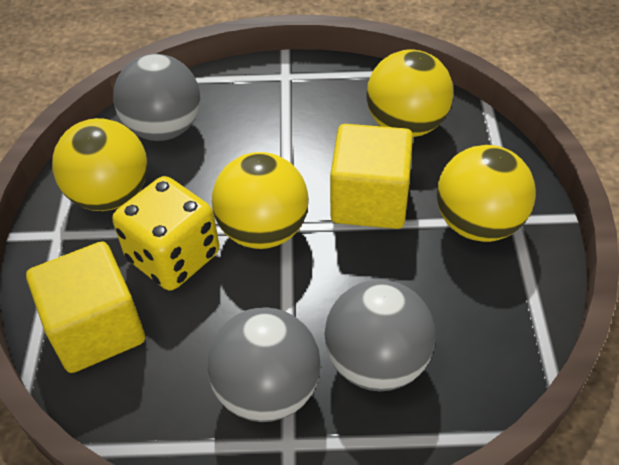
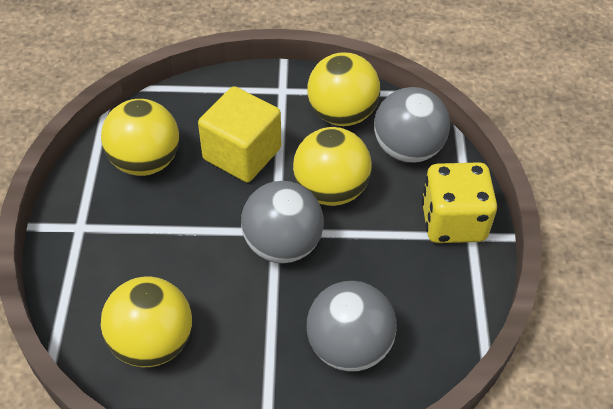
yellow cube: 2 -> 1

